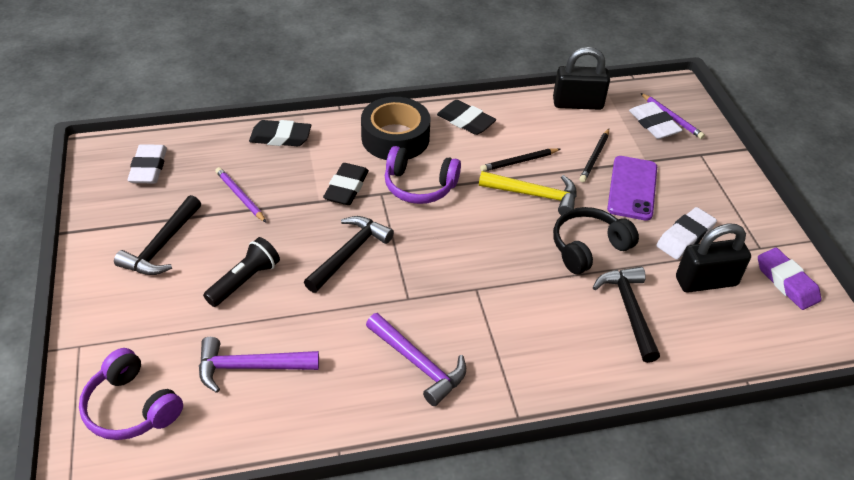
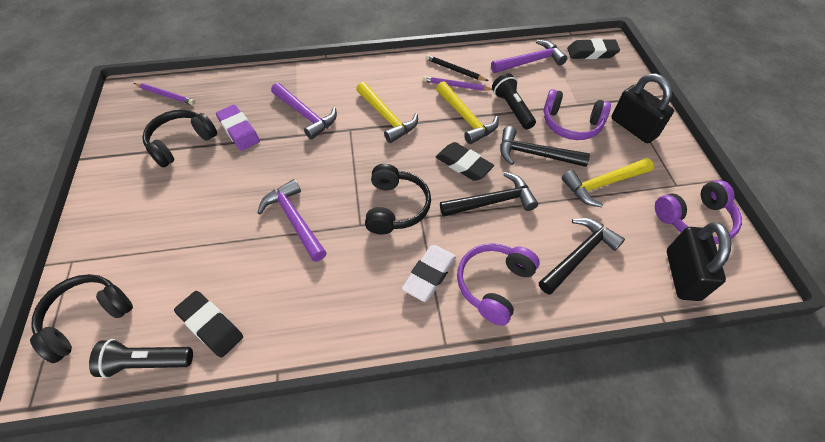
black flashlight: 1 -> 2
black headphones: 1 -> 3
black pencil: 2 -> 1
black tape: 1 -> 0
purple hammer: 2 -> 3
purple headphones: 2 -> 3
purple phone: 1 -> 0
white eraser: 3 -> 1
yellow hammer: 1 -> 3

